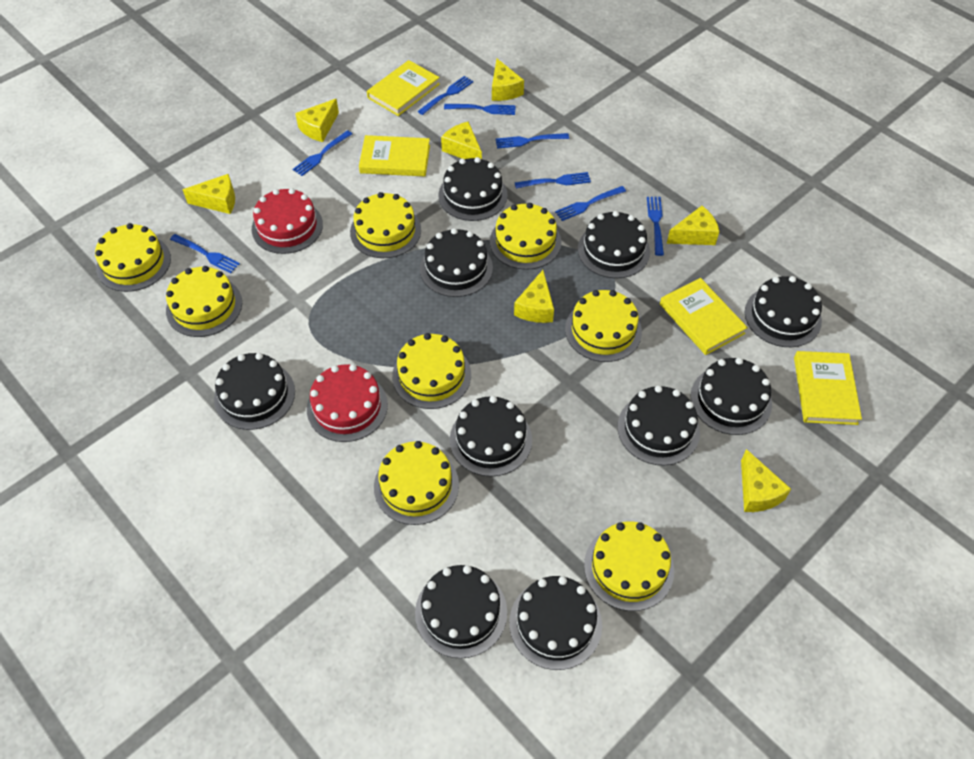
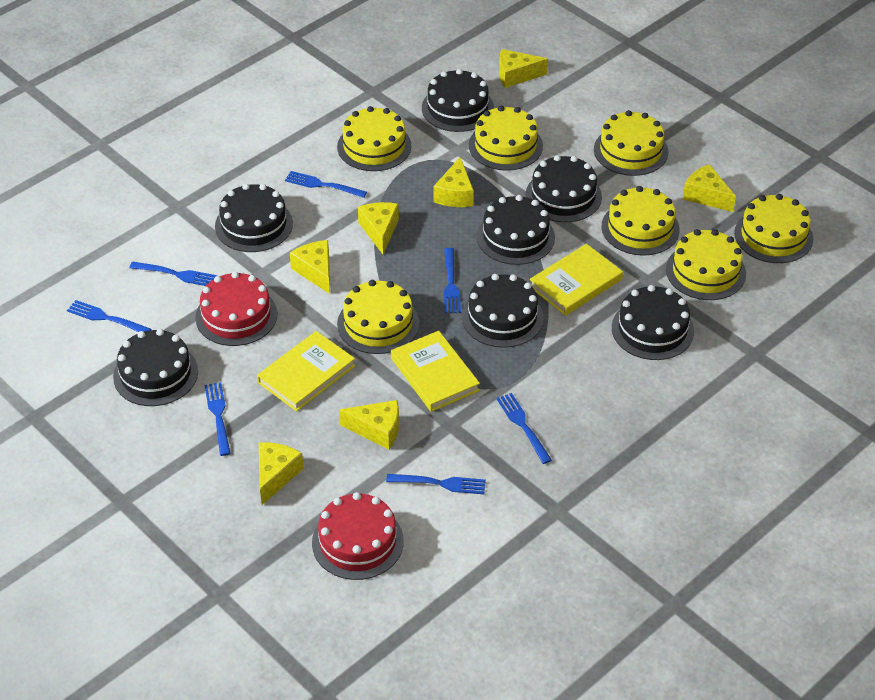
black cake: 10 -> 7
blue fork: 8 -> 7
yellow book: 4 -> 3
yellow cake: 8 -> 7

